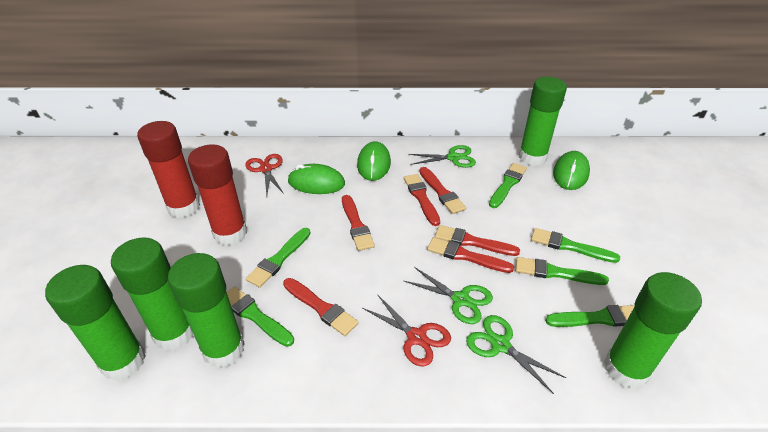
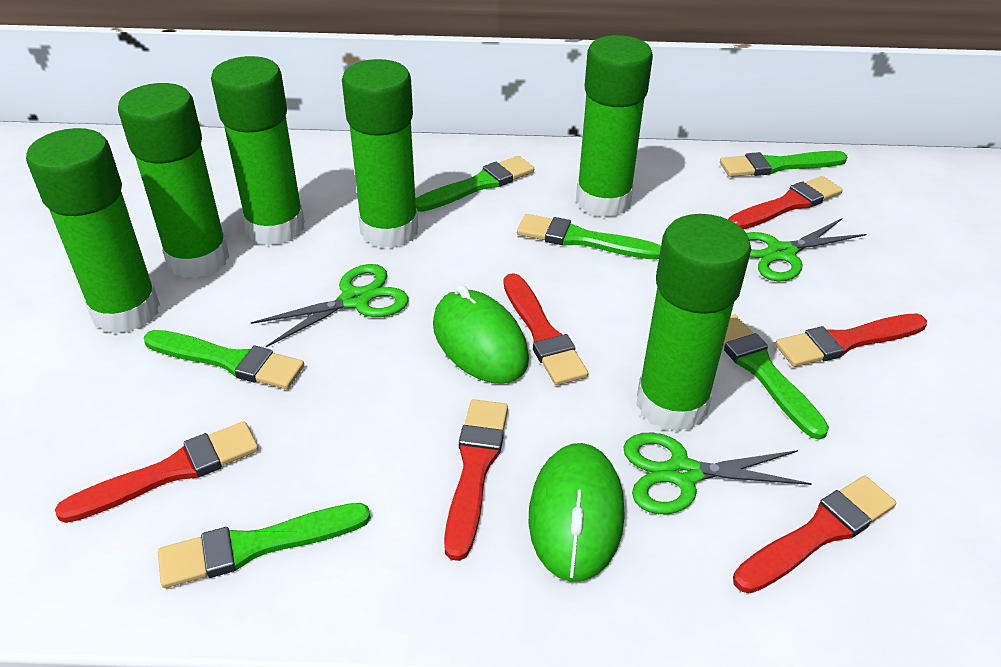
green glue stick: 5 -> 6
green mouse: 3 -> 2
red glue stick: 2 -> 0
red scissors: 2 -> 0

